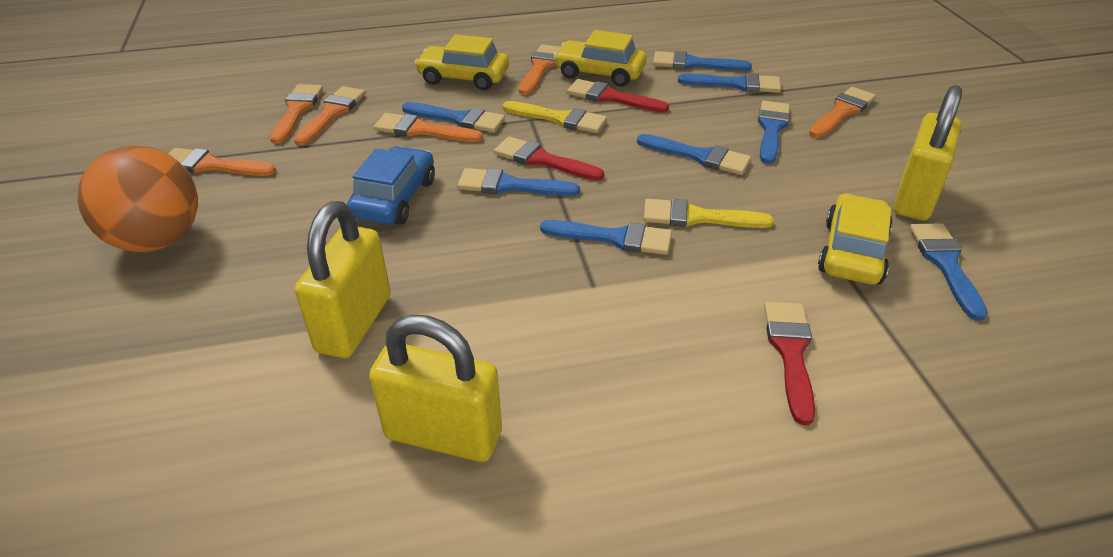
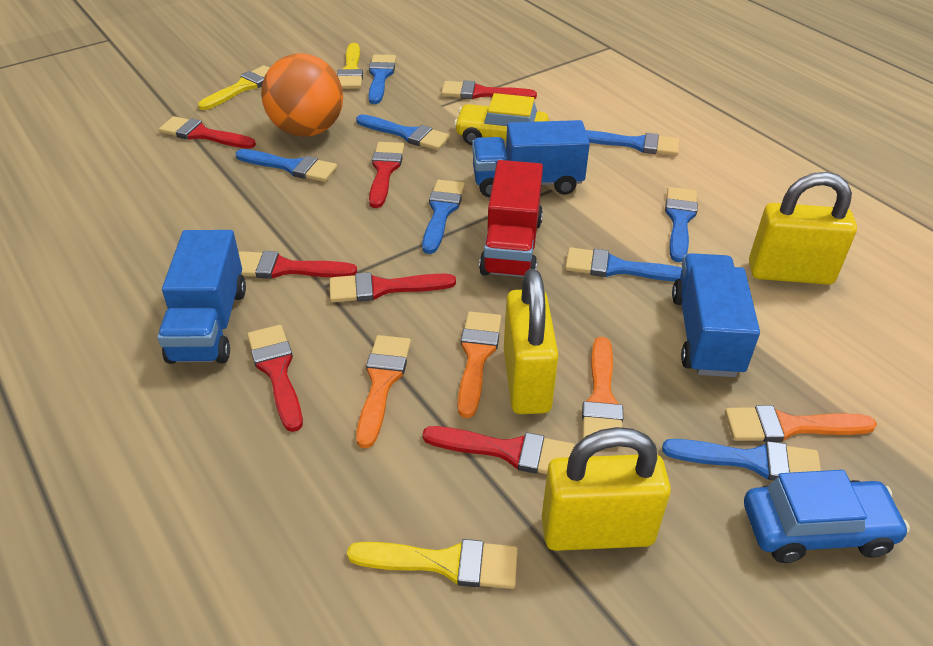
blue truck: 0 -> 3
orange brush: 6 -> 4
red brush: 3 -> 7
red truck: 0 -> 1
yellow brush: 2 -> 3
yellow car: 3 -> 1

